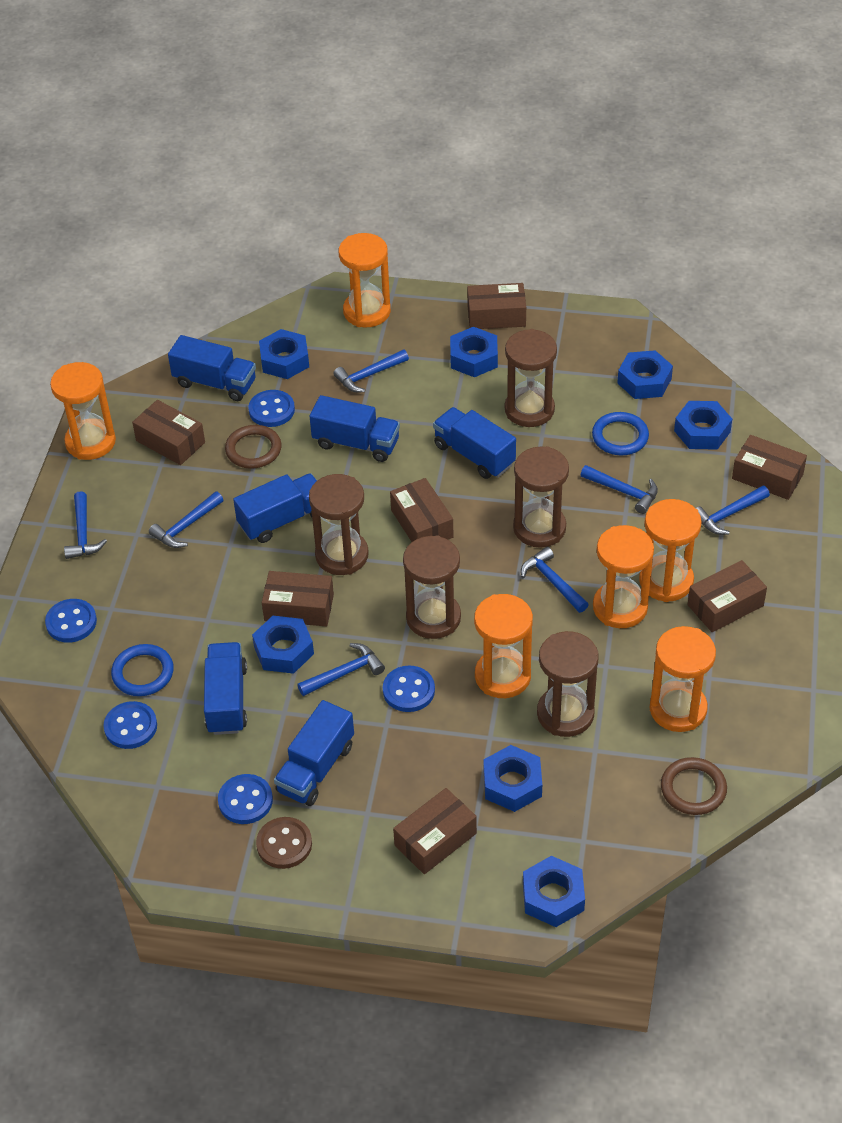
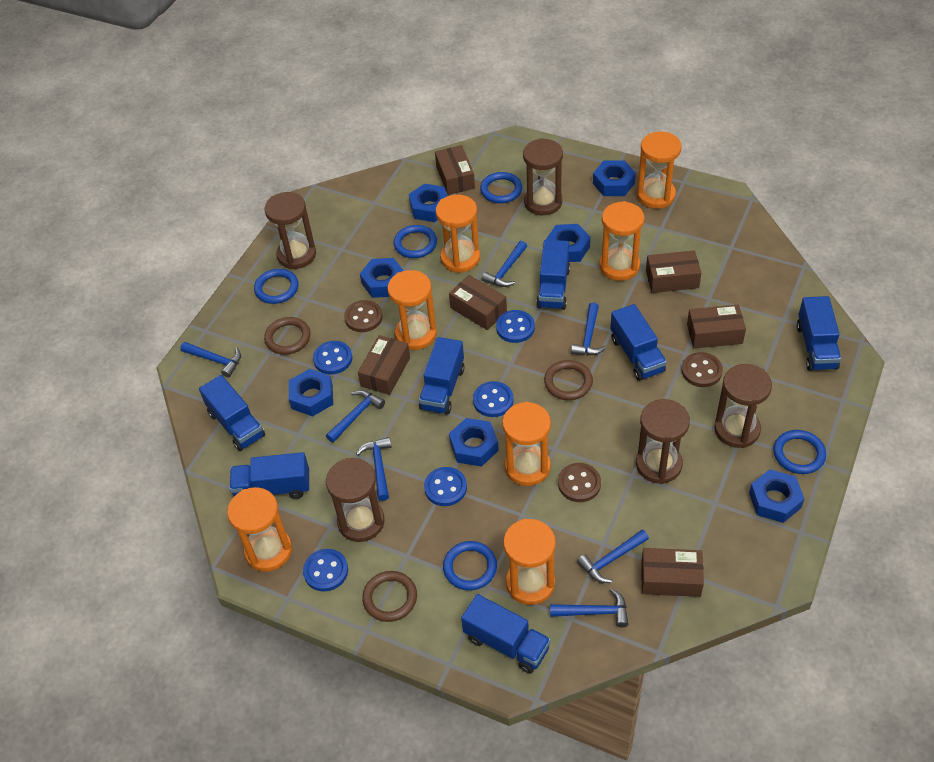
blue ring: 2 -> 5
blue truck: 6 -> 7
brown box: 7 -> 6
brown button: 1 -> 3
brown ring: 2 -> 3
orange hourglass: 6 -> 7

